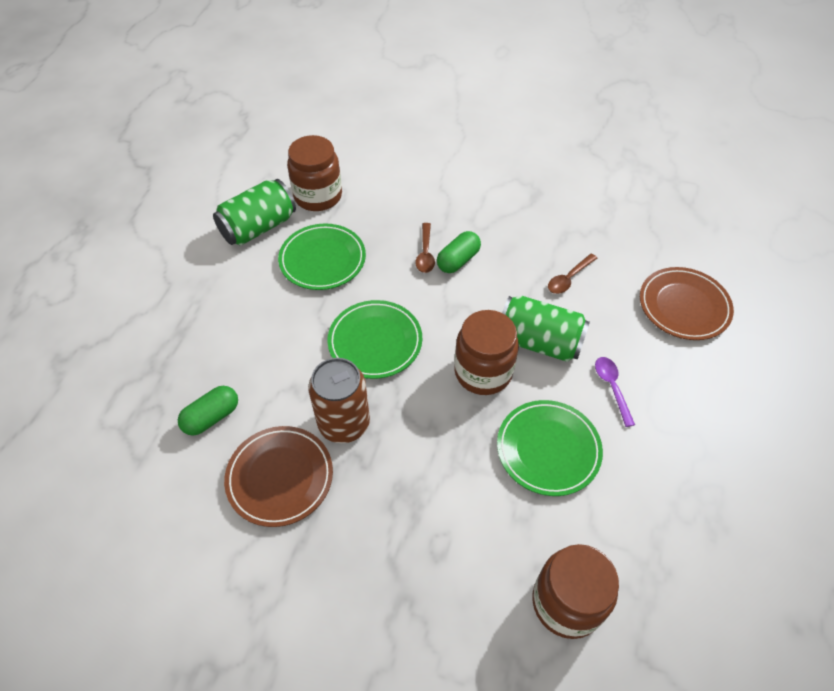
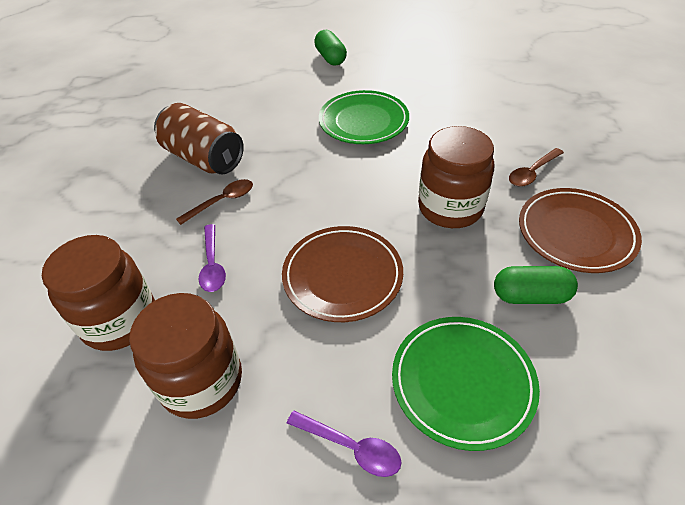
green can: 2 -> 0
green plate: 3 -> 2
purple spoon: 1 -> 2

